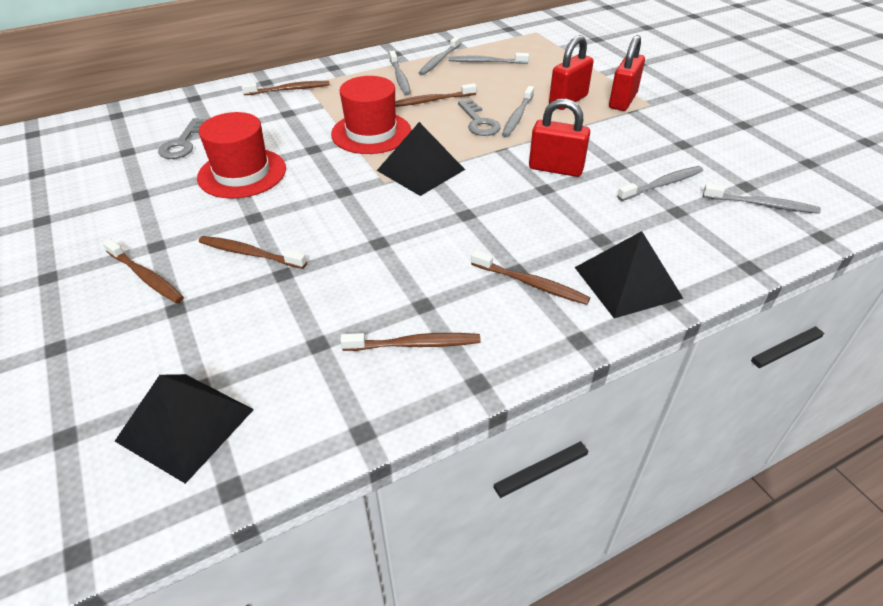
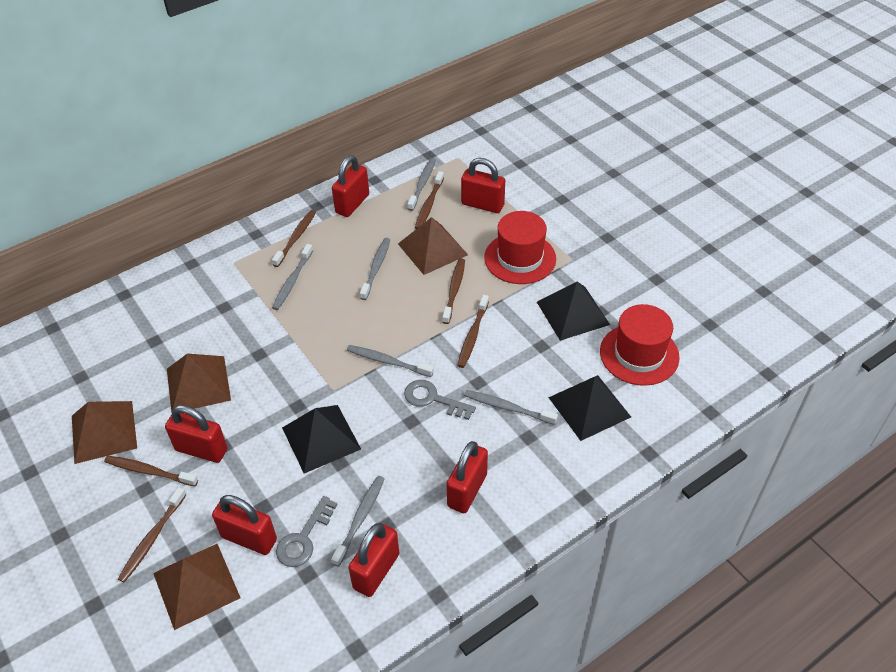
brown pyramid: 0 -> 4
red padlock: 3 -> 6

